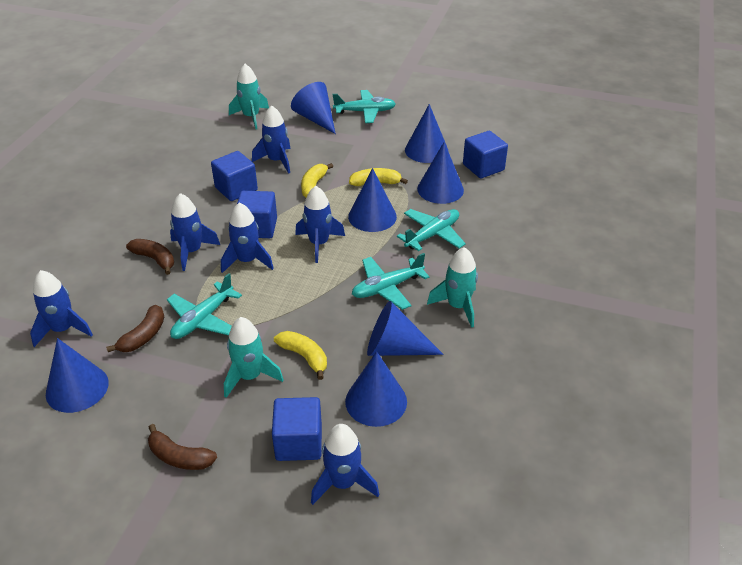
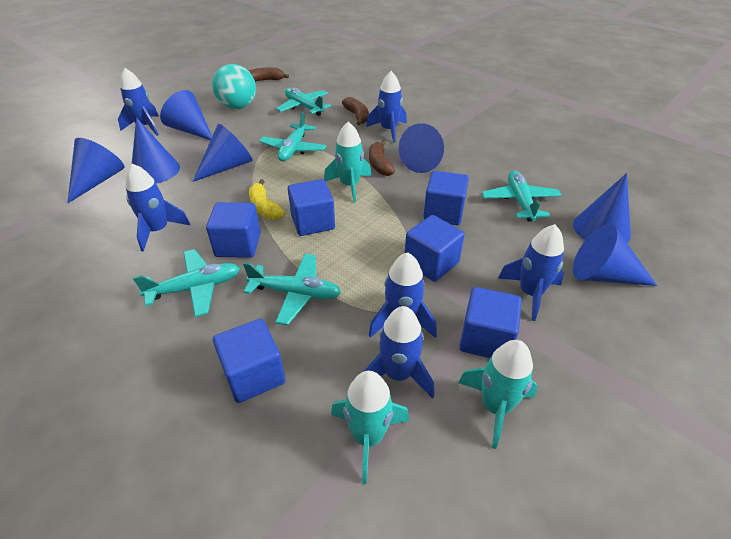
blue cube: 4 -> 6
turquoise ball: 0 -> 1
turquoise plane: 4 -> 5
yellow banana: 3 -> 1

